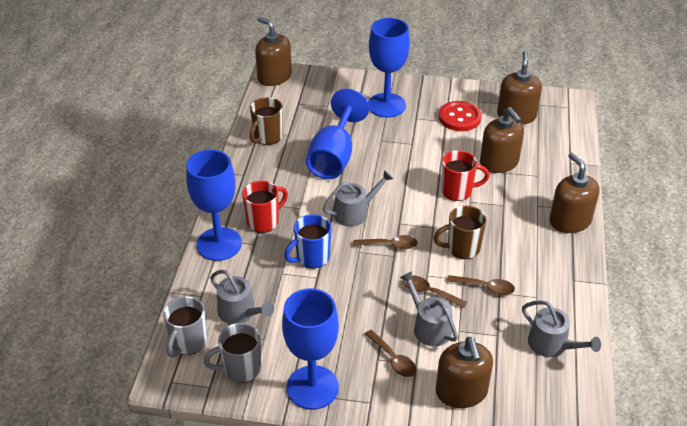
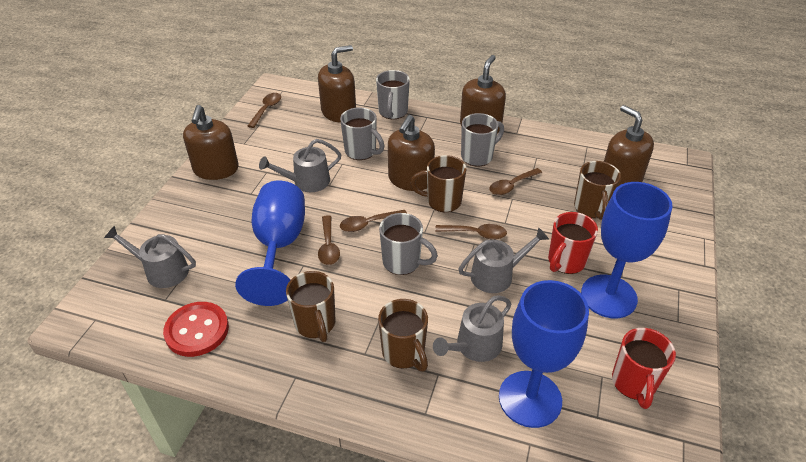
blue goblet: 4 -> 3
blue mug: 1 -> 0
brown mug: 2 -> 4
brown spoon: 4 -> 5
grey mug: 2 -> 4

